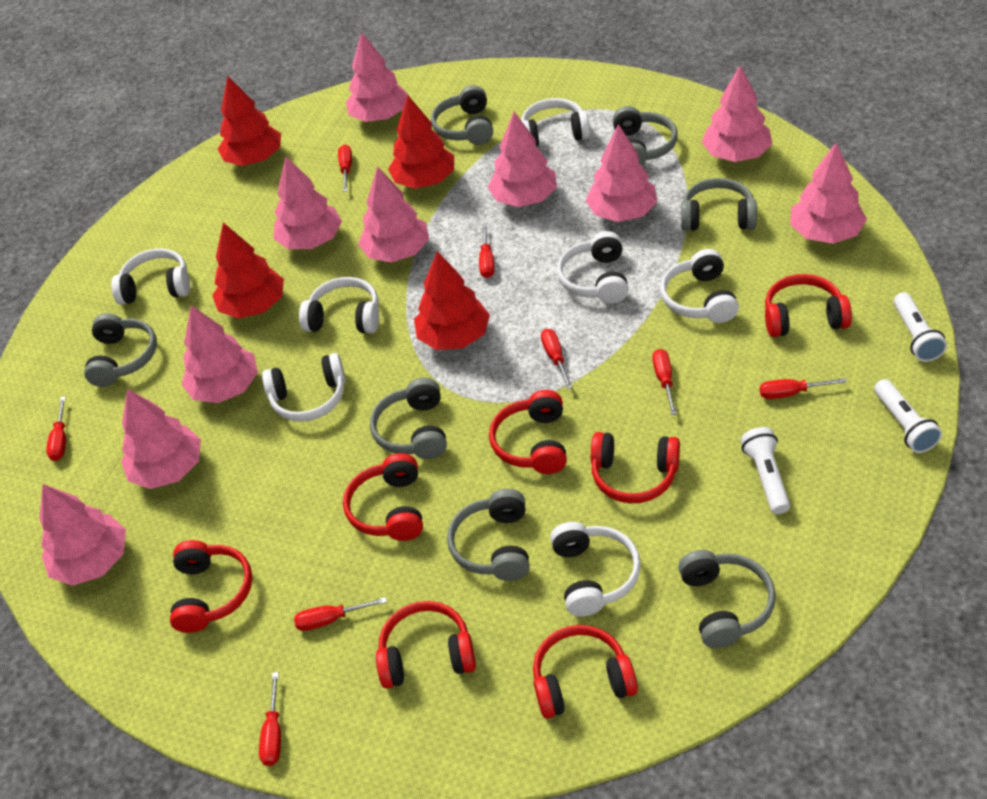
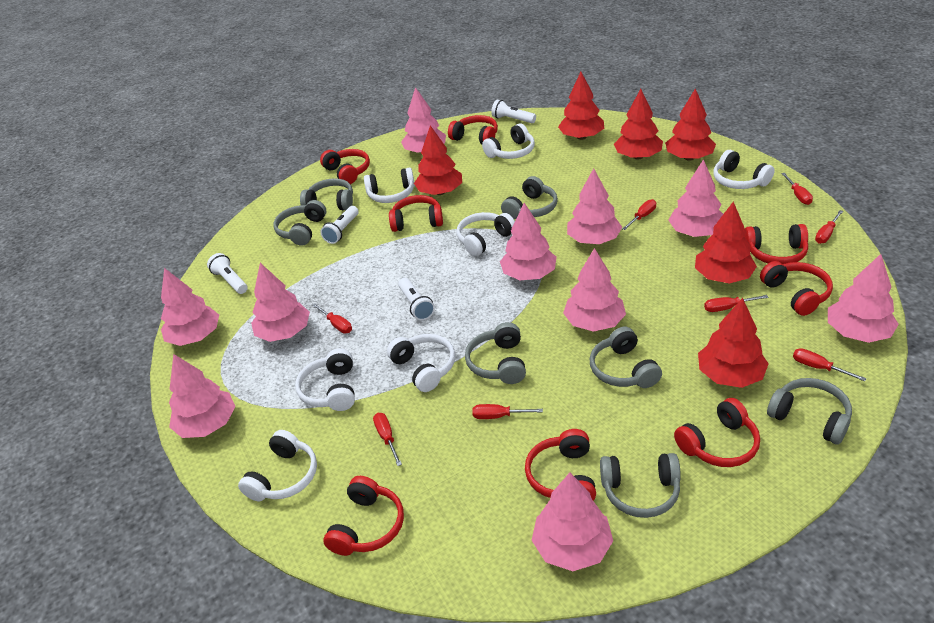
red headphones: 7 -> 8
red tree: 4 -> 6
white flashlight: 3 -> 4

